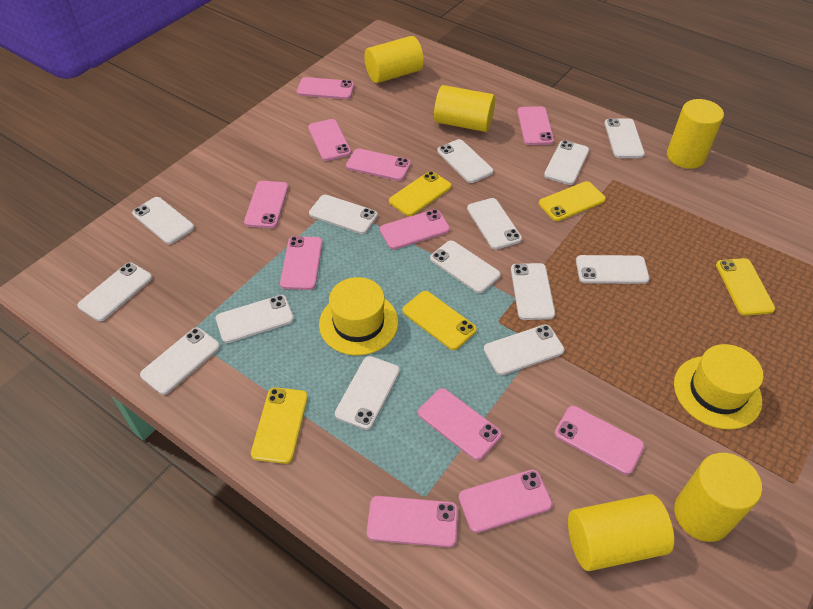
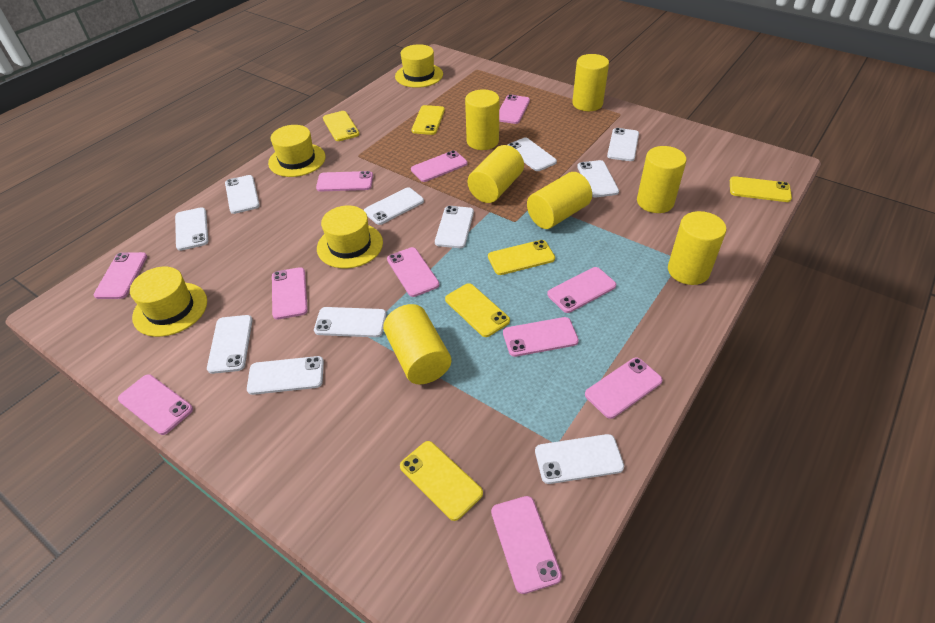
white phone: 14 -> 11
yellow cylinder: 5 -> 7
yellow hat: 2 -> 4
yellow phone: 5 -> 6

